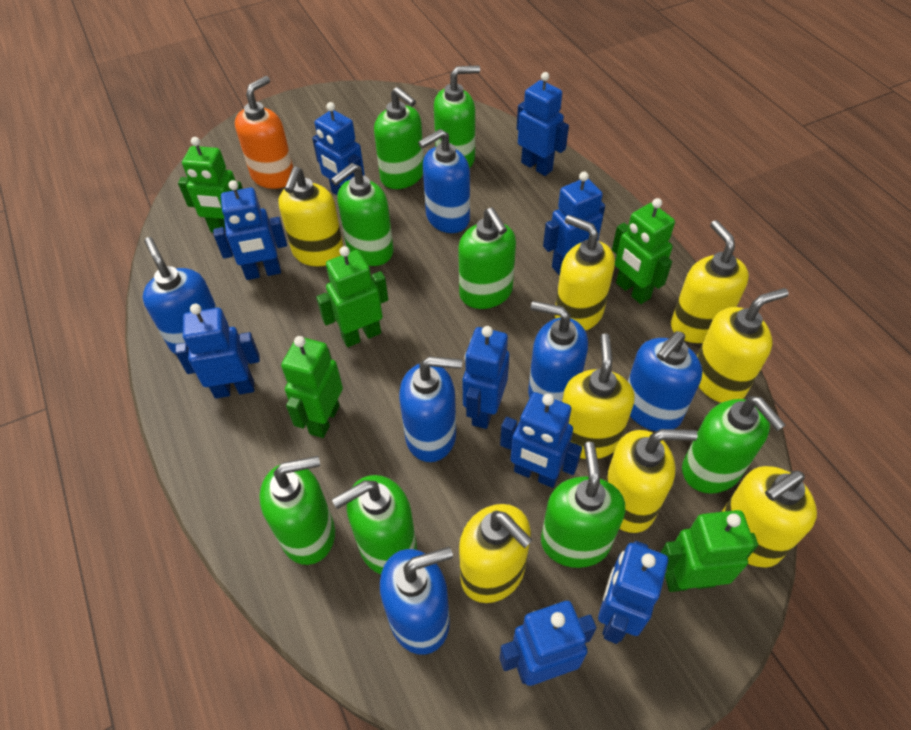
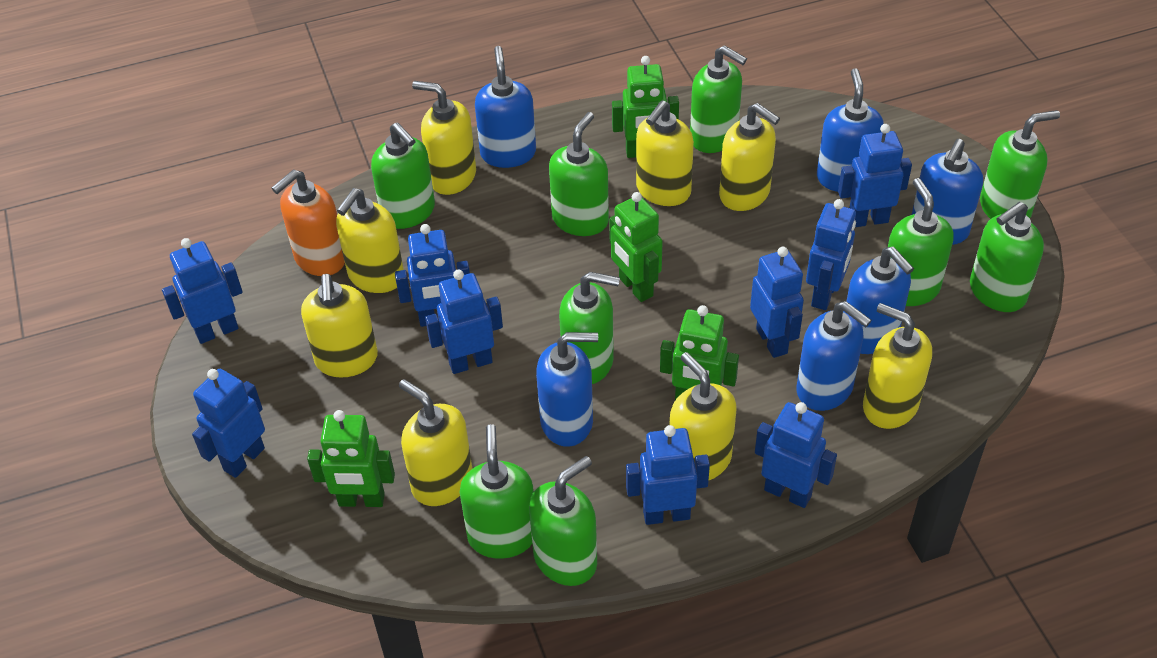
green robot: 5 -> 4
green soap dispenser: 8 -> 9

